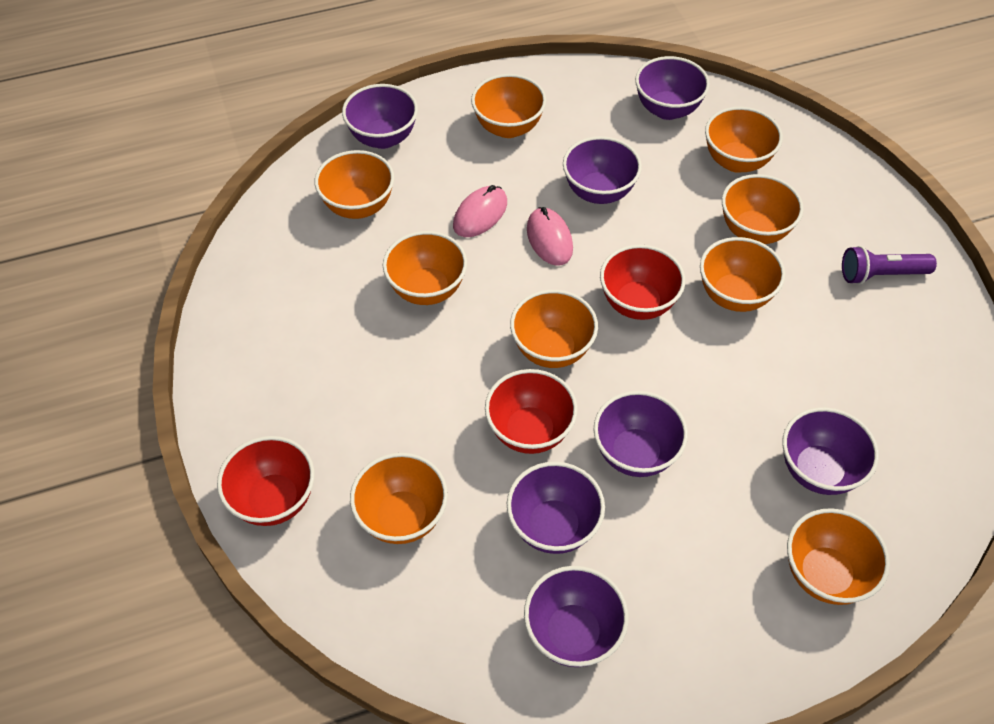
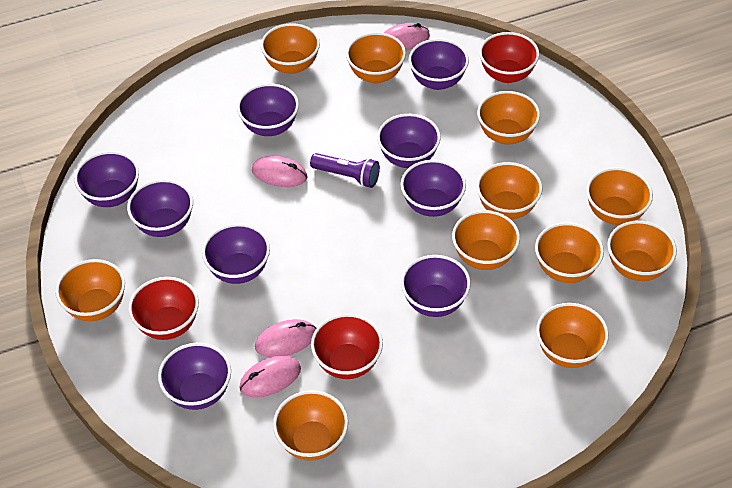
orange bowl: 9 -> 11
pink mouse: 2 -> 4
purple bowl: 7 -> 9

